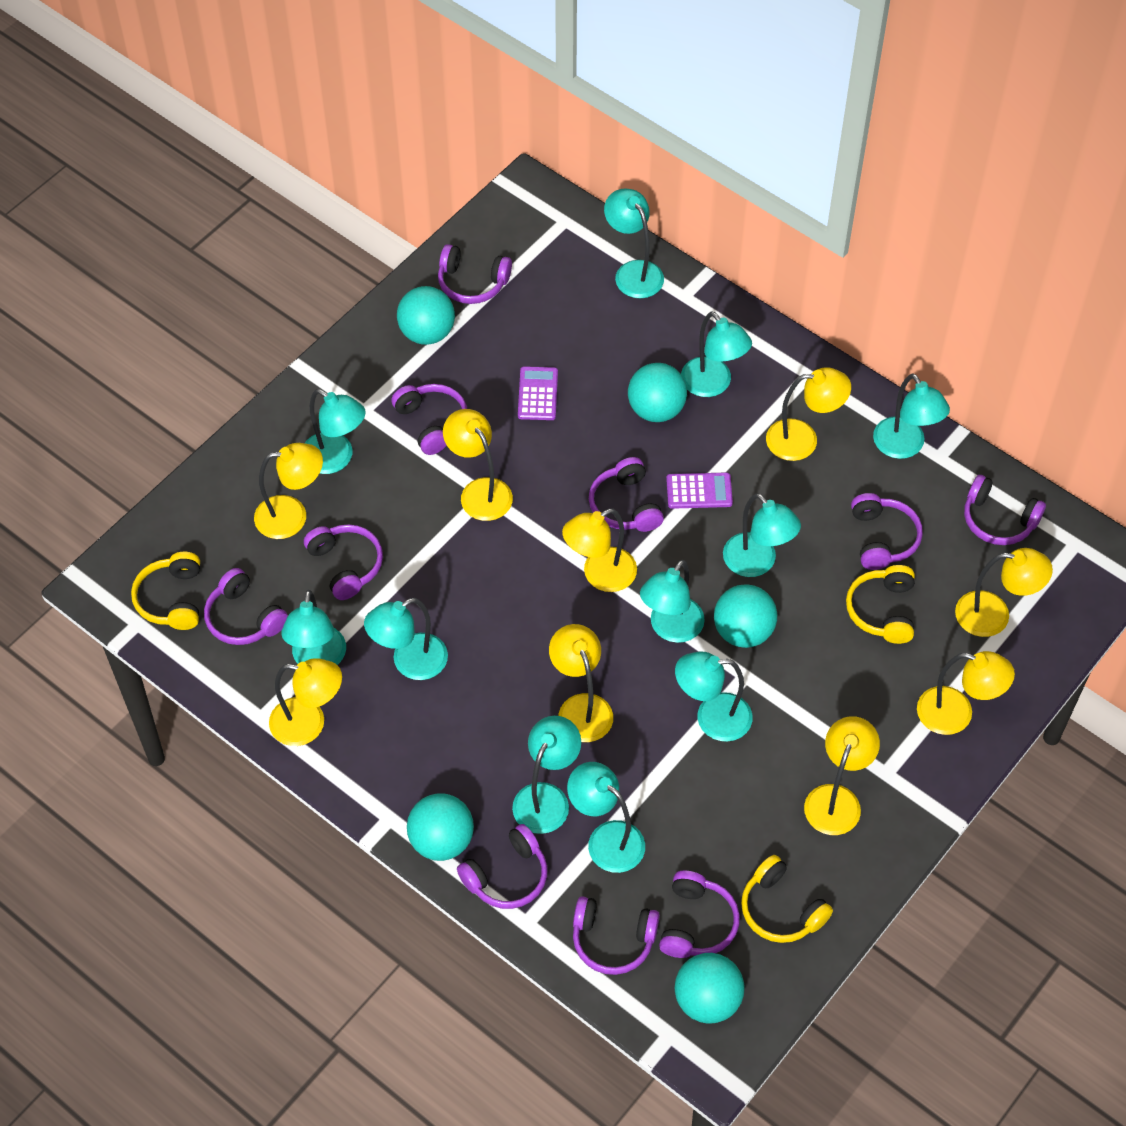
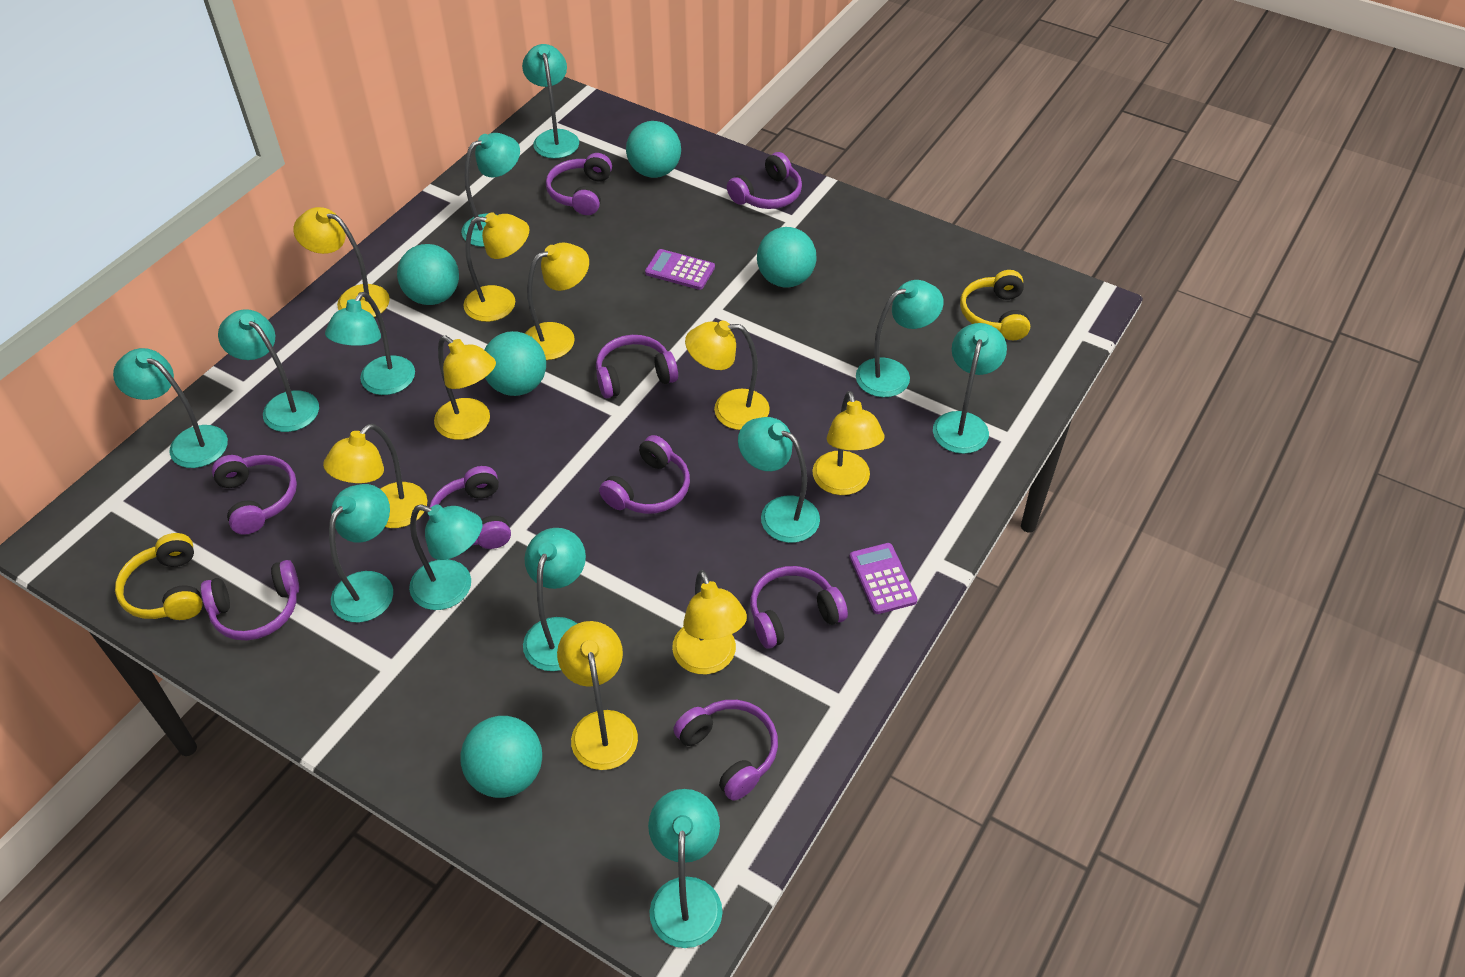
purple headphones: 10 -> 9
turquoise lamp: 11 -> 12
yellow headphones: 3 -> 2

